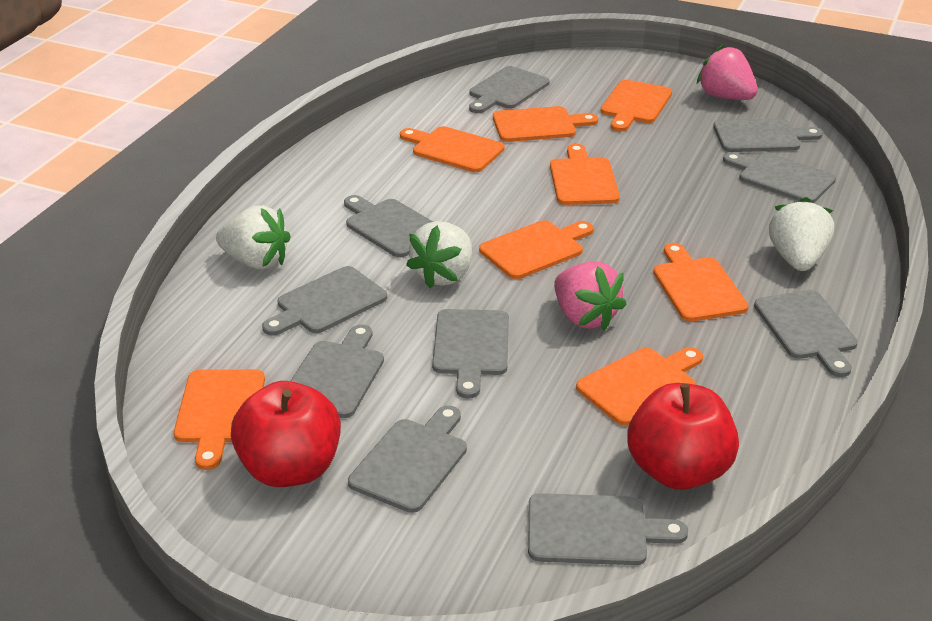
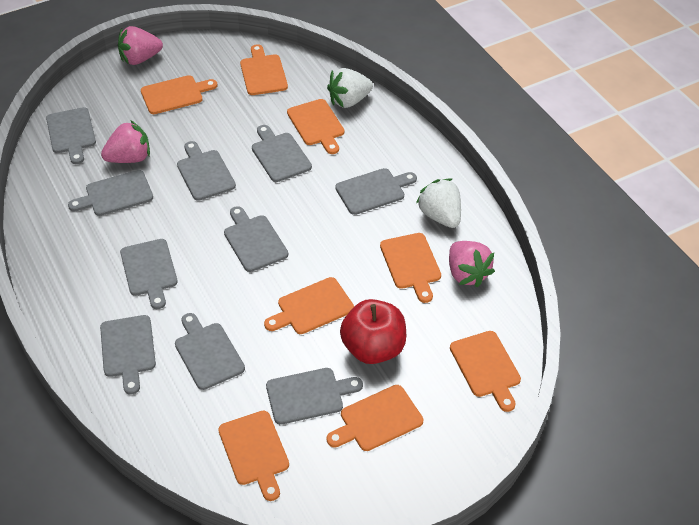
pink strawberry: 2 -> 3
red apple: 2 -> 1
white strawberry: 3 -> 2

